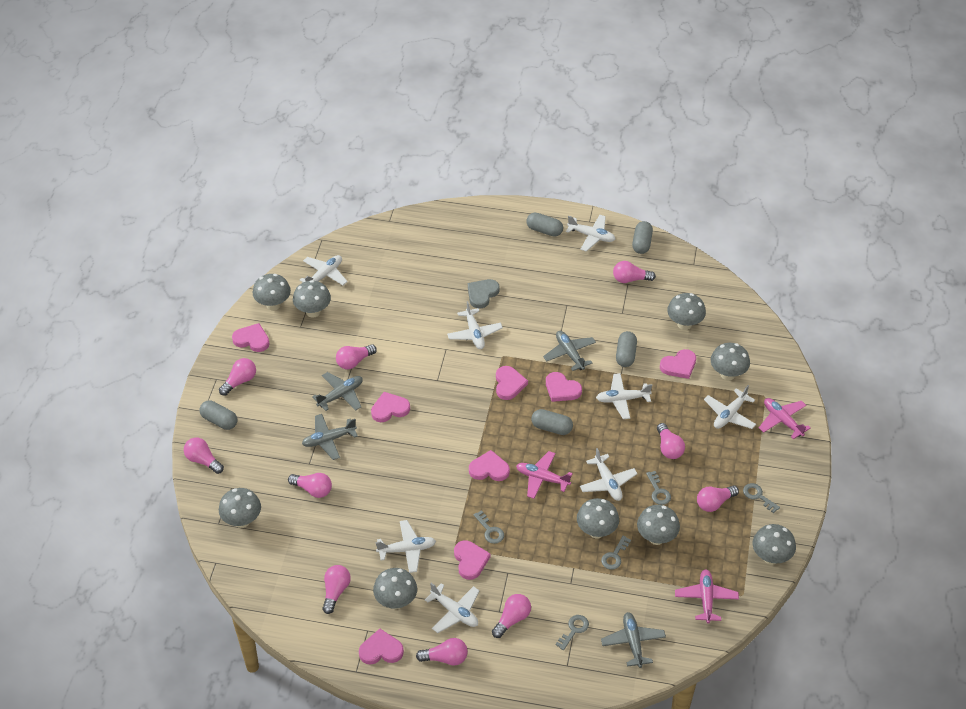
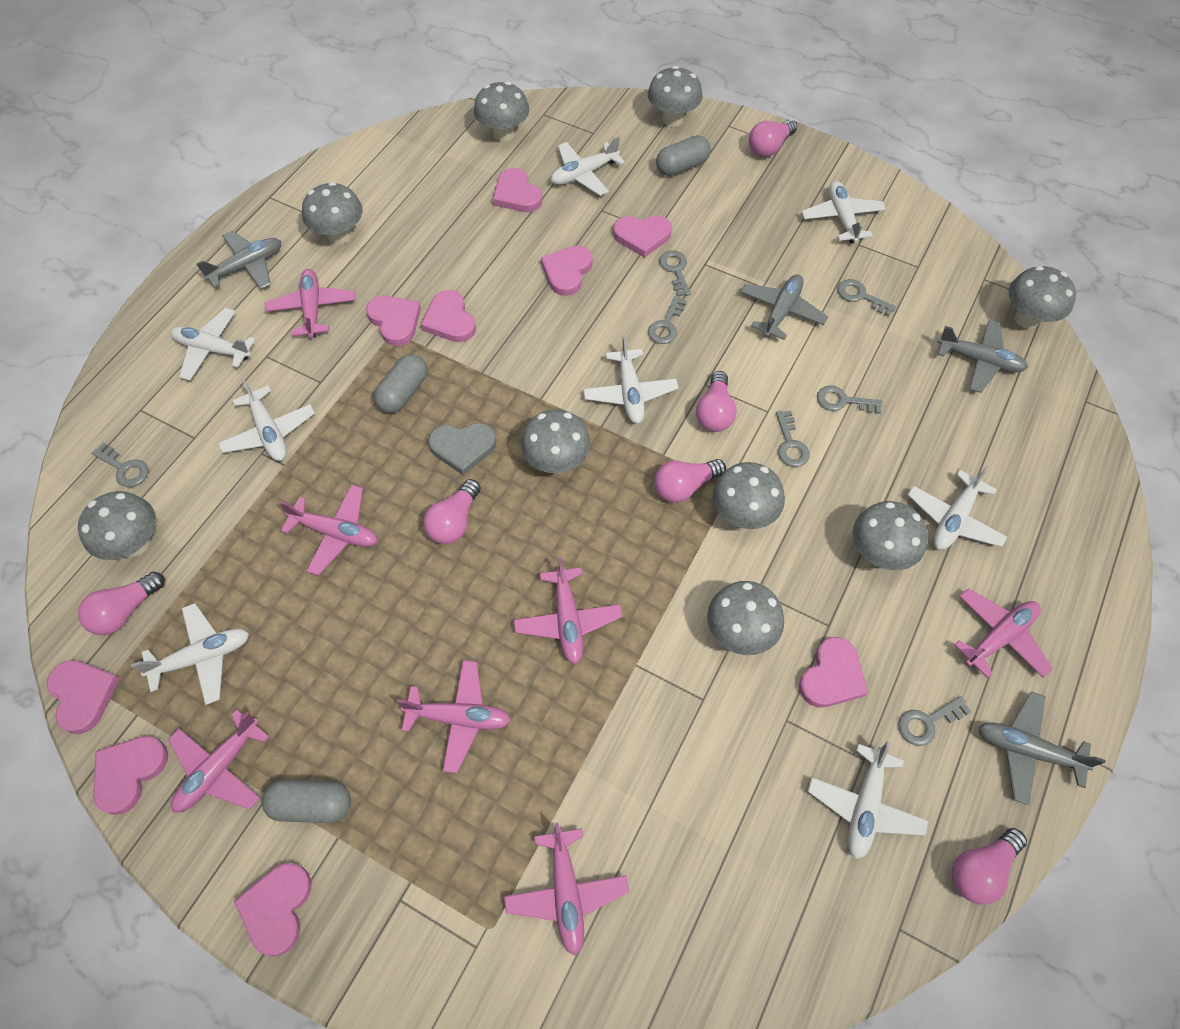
grey capsule: 5 -> 3
grey key: 5 -> 7
pink heart: 8 -> 9
pink light bulb: 10 -> 6
pink plane: 3 -> 7

